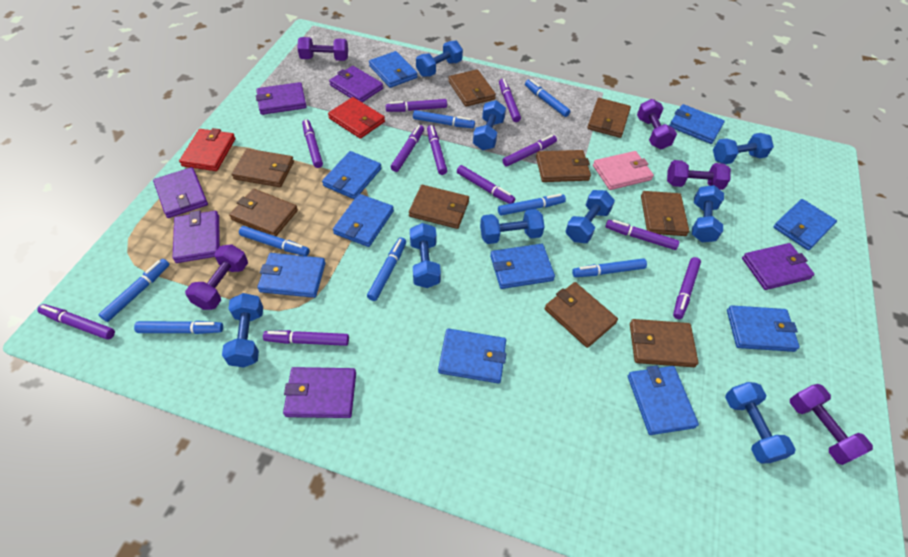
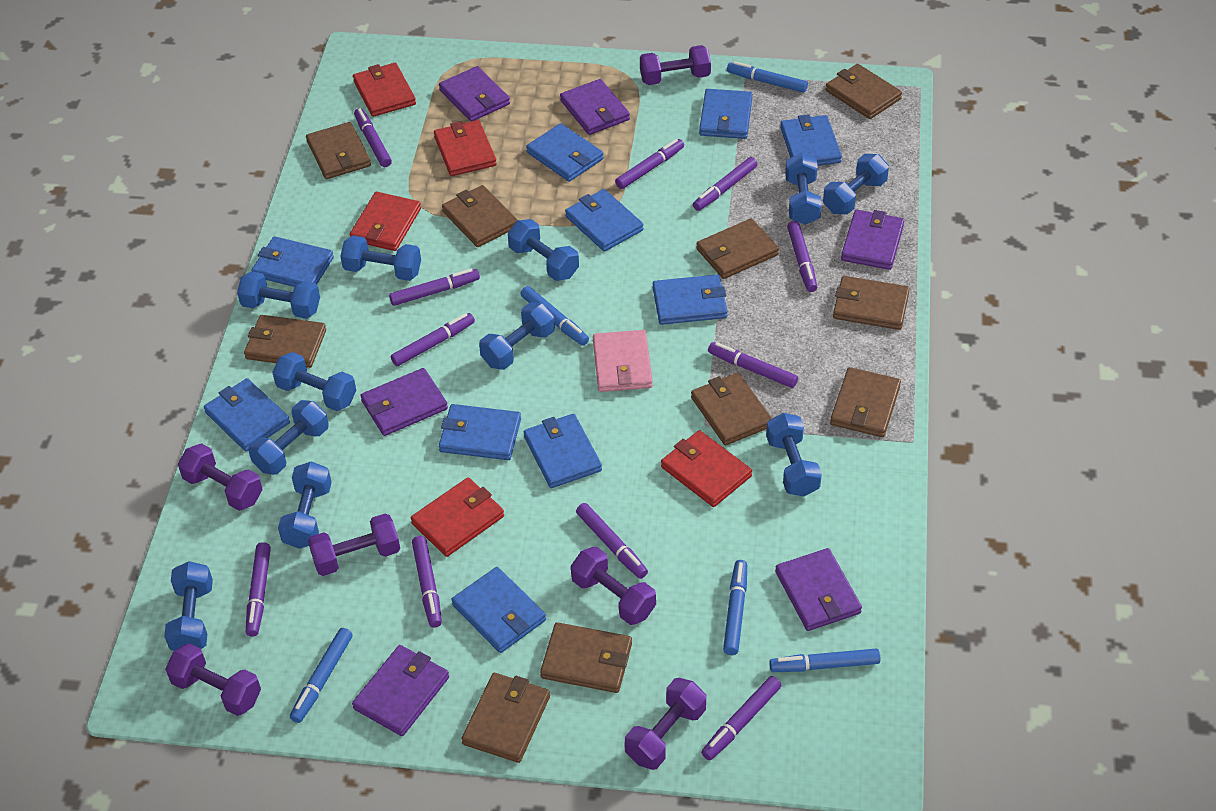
blue dumbbell: 9 -> 11
blue marker: 8 -> 5
brown wallet: 9 -> 10
purple dumbbell: 5 -> 6
red wallet: 2 -> 5

